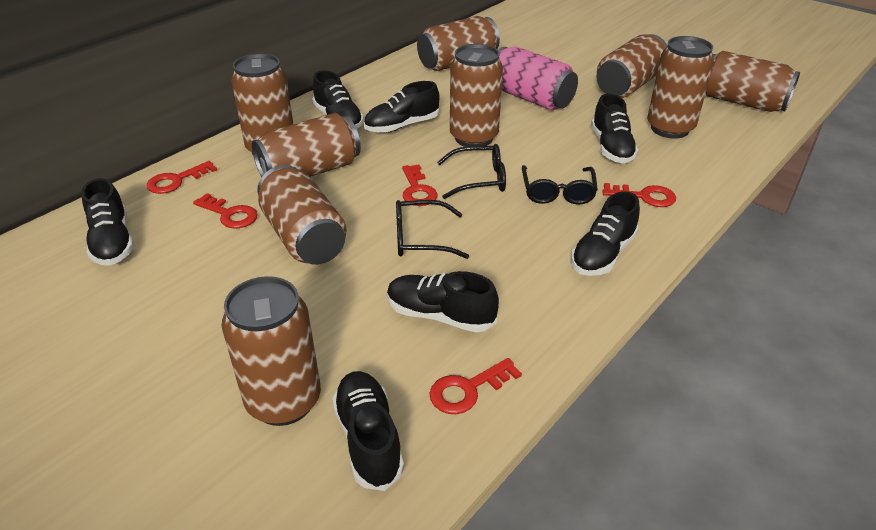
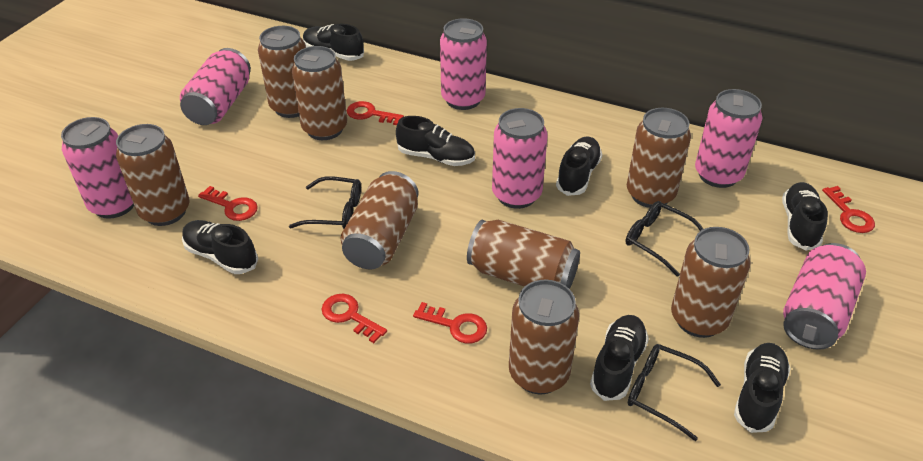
brown can: 9 -> 8
pink can: 1 -> 6

